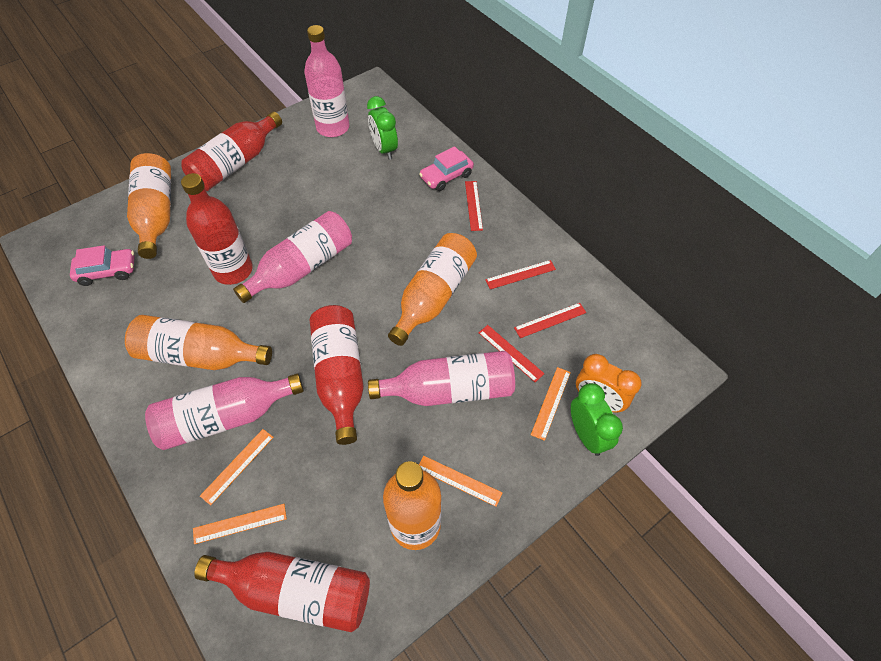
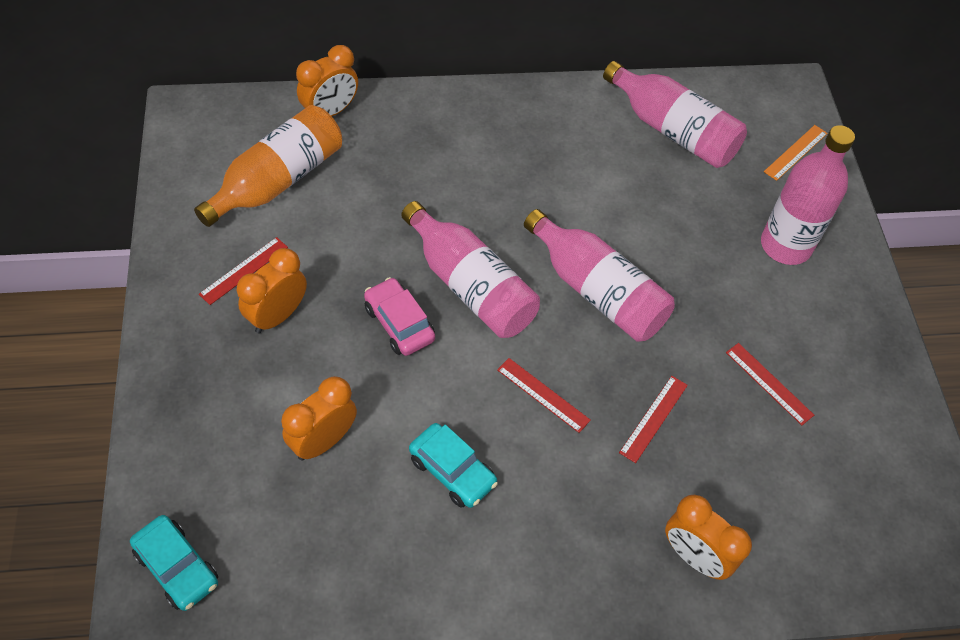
green clock: 2 -> 0
orange bottle: 4 -> 1
orange clock: 1 -> 4
orange ruler: 4 -> 1
pink car: 2 -> 1
red bottle: 4 -> 0
turquoise car: 0 -> 2

